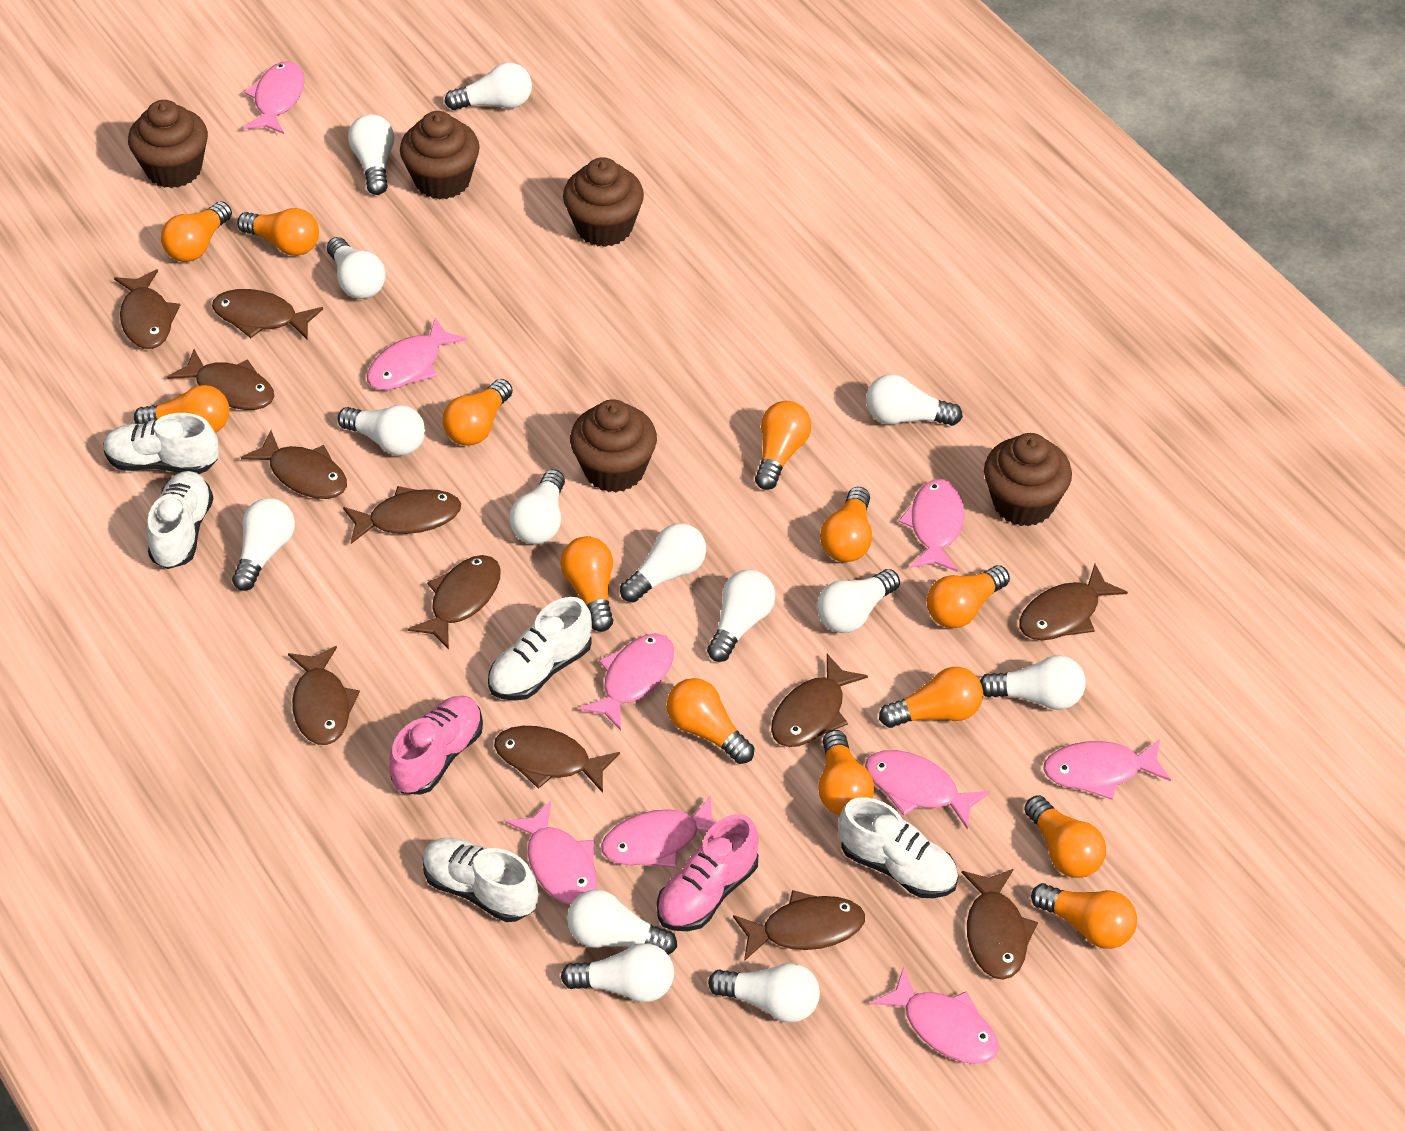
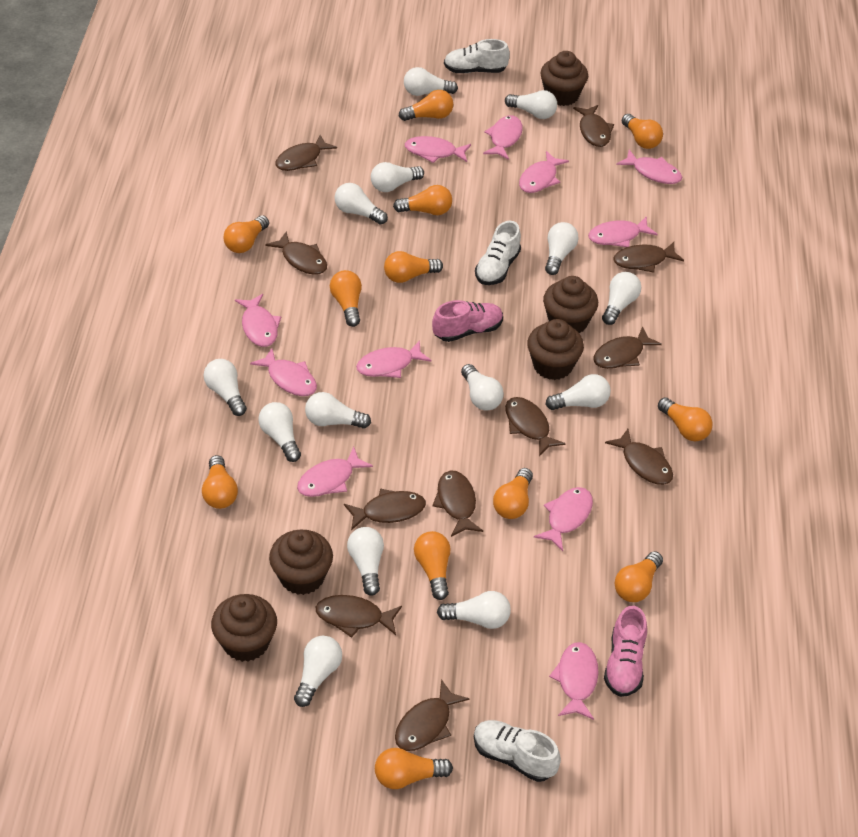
brown fish: 12 -> 11
orange light bulb: 13 -> 12
pink fish: 9 -> 11
white shoe: 5 -> 3

